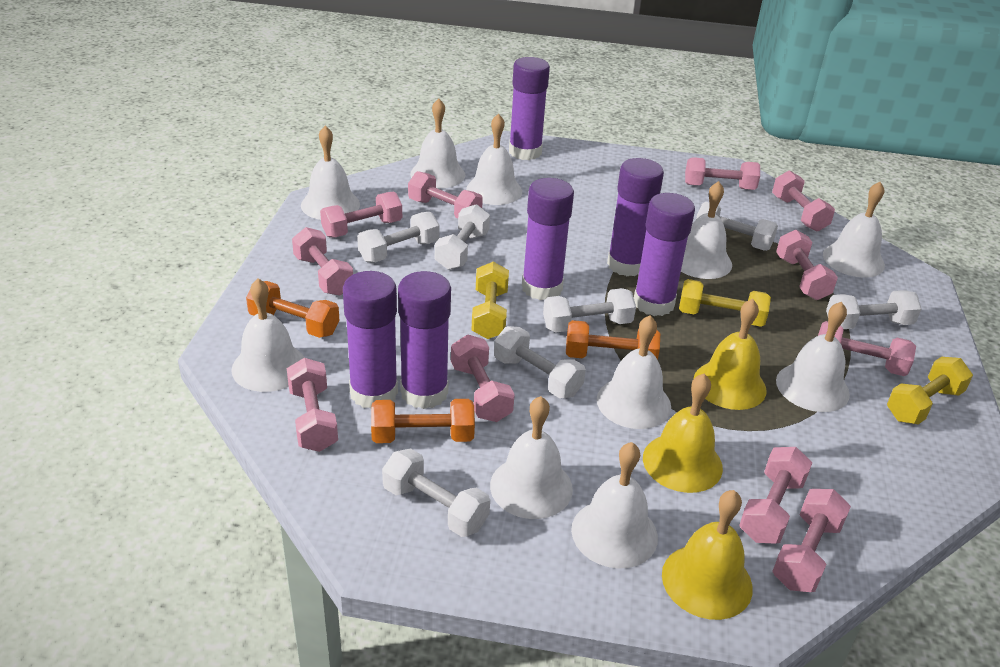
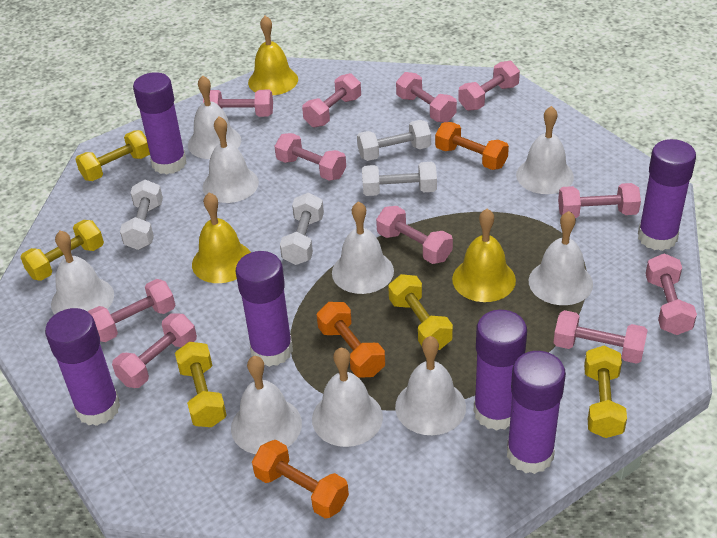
white bell: 10 -> 9
white dumbbell: 7 -> 4
yellow dumbbell: 3 -> 5

